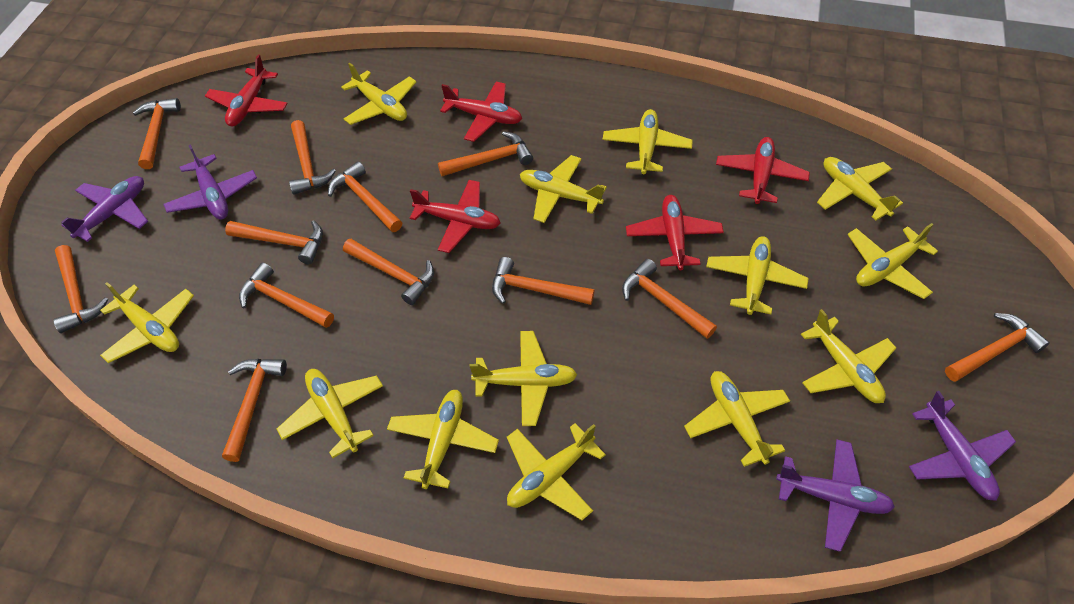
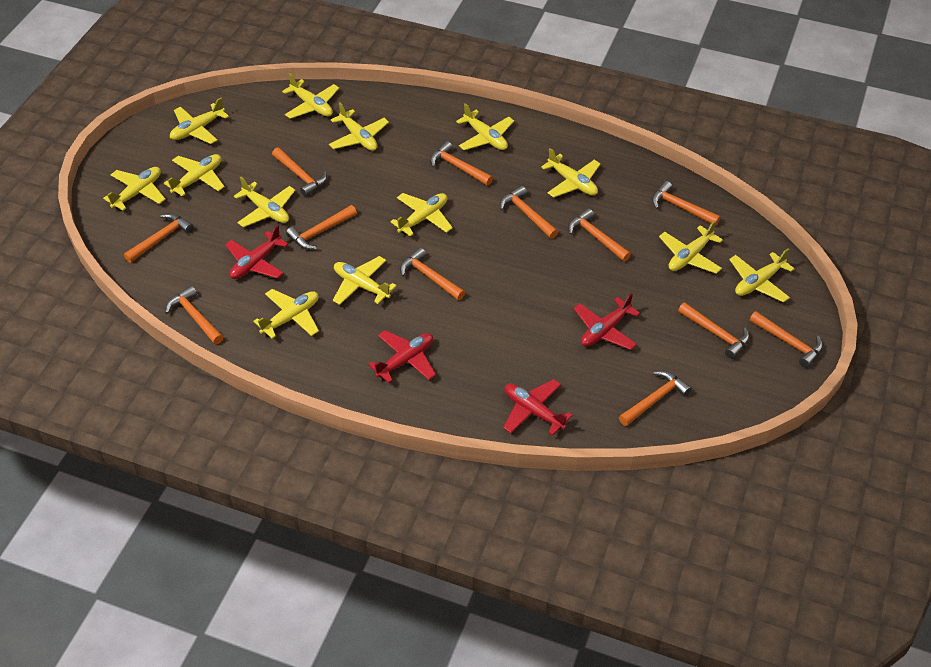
purple plane: 4 -> 0
red plane: 5 -> 4

